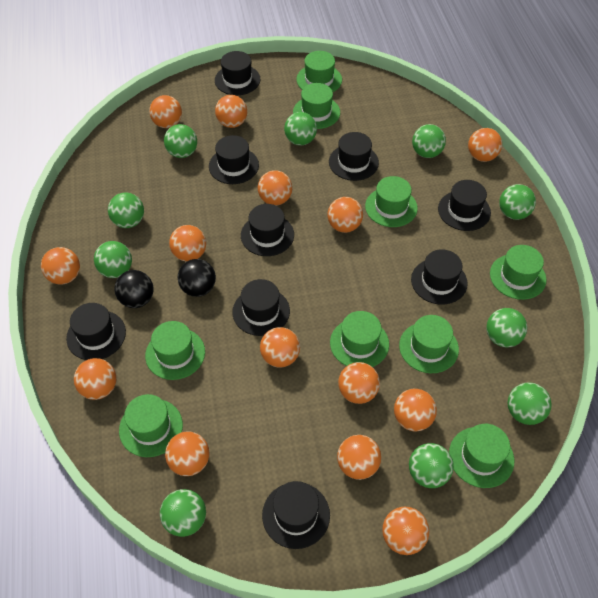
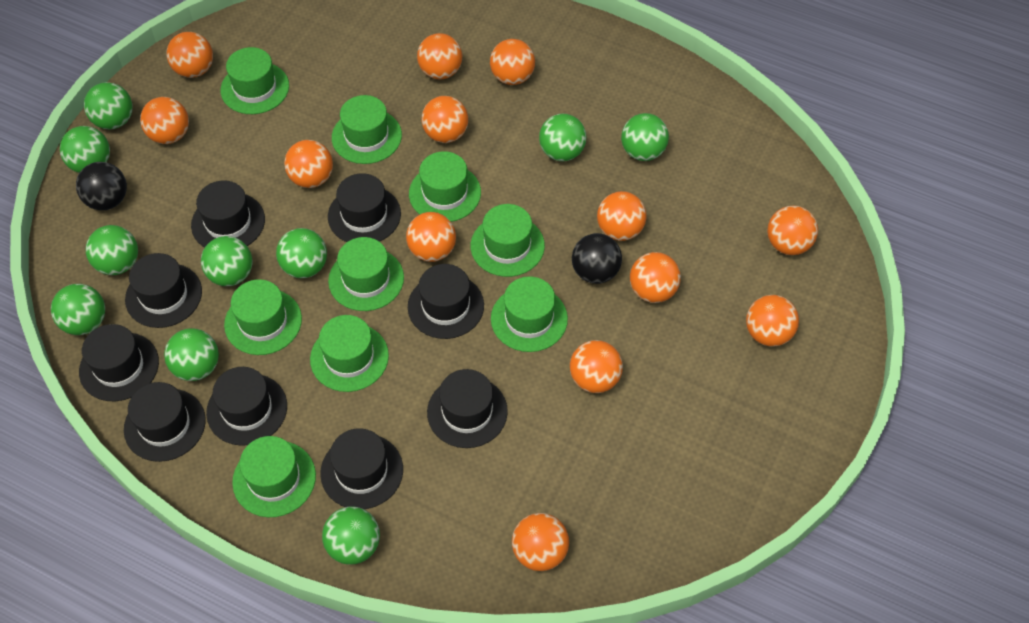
orange ball: 14 -> 13

